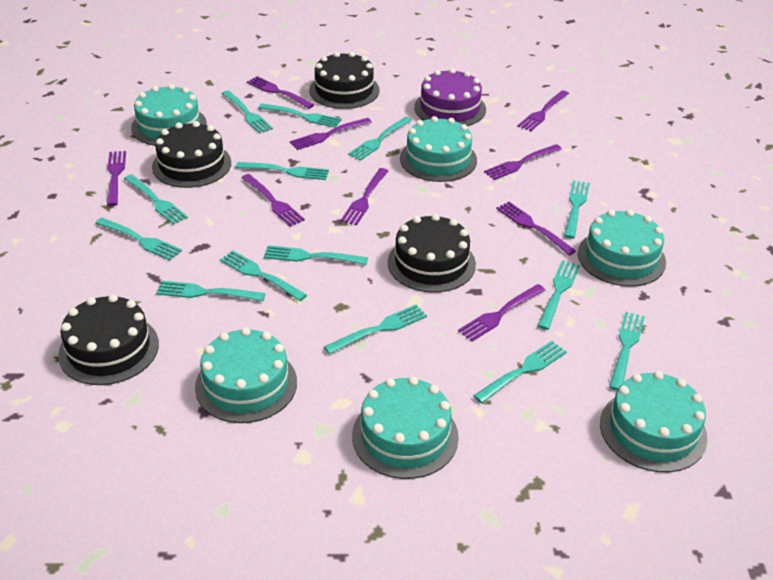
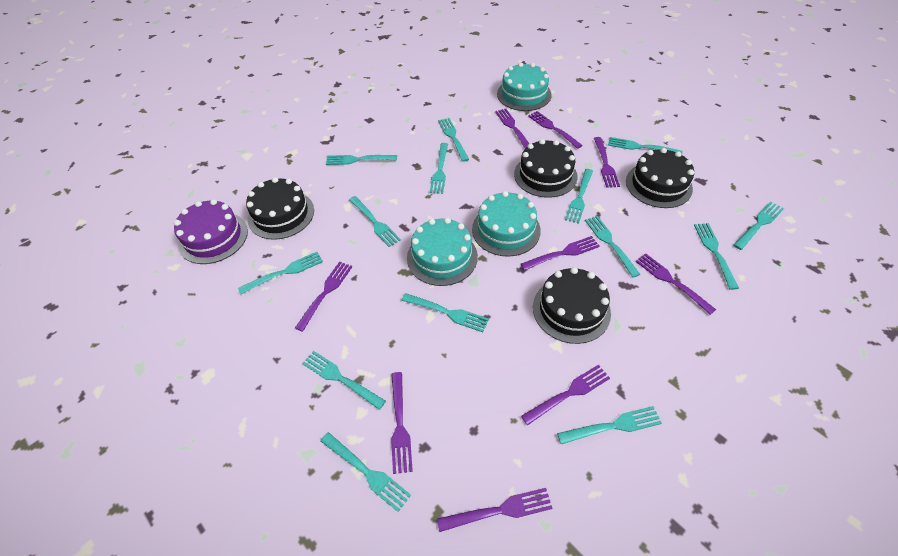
turquoise cake: 6 -> 3

